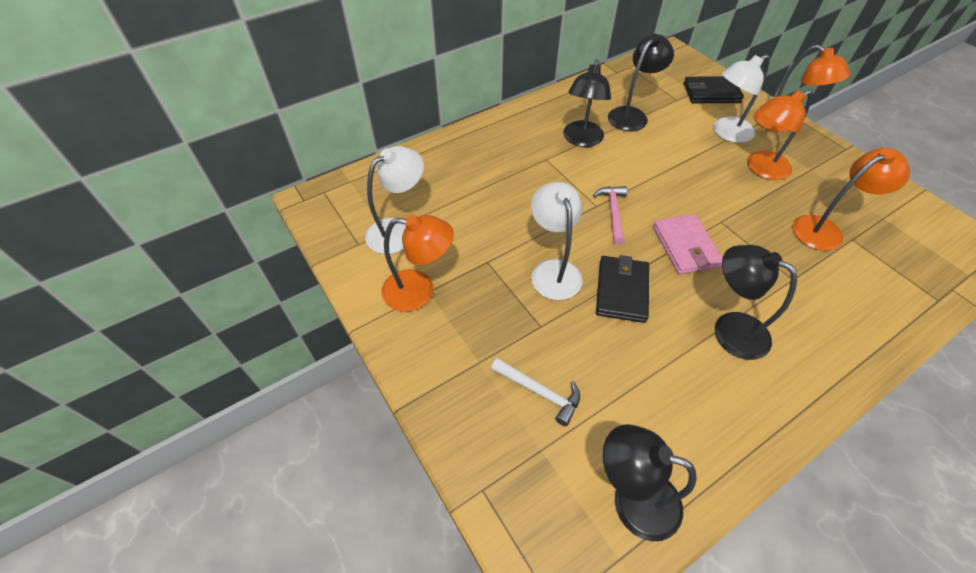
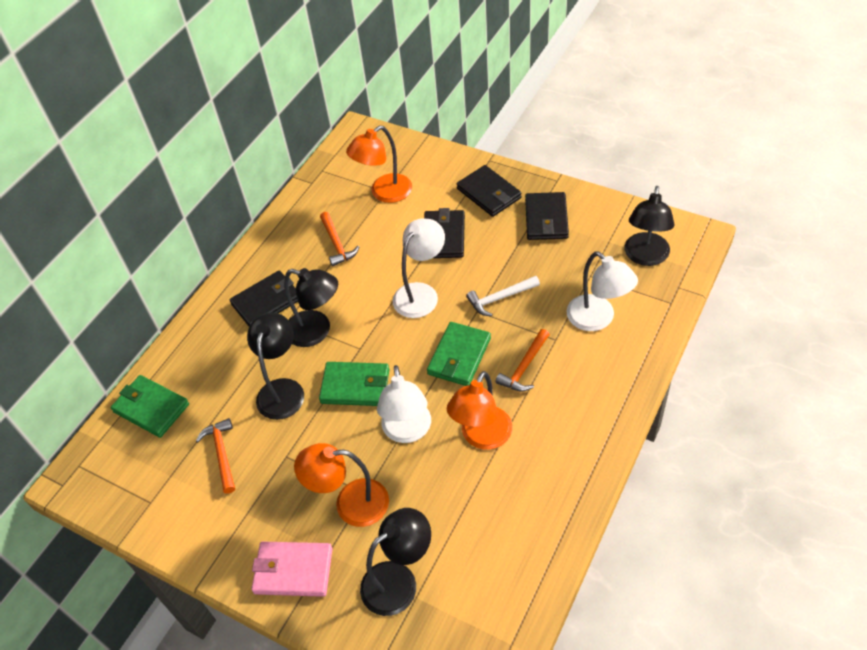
black wallet: 2 -> 4
green wallet: 0 -> 3
orange hammer: 0 -> 3
orange lamp: 4 -> 3
pink hammer: 1 -> 0

